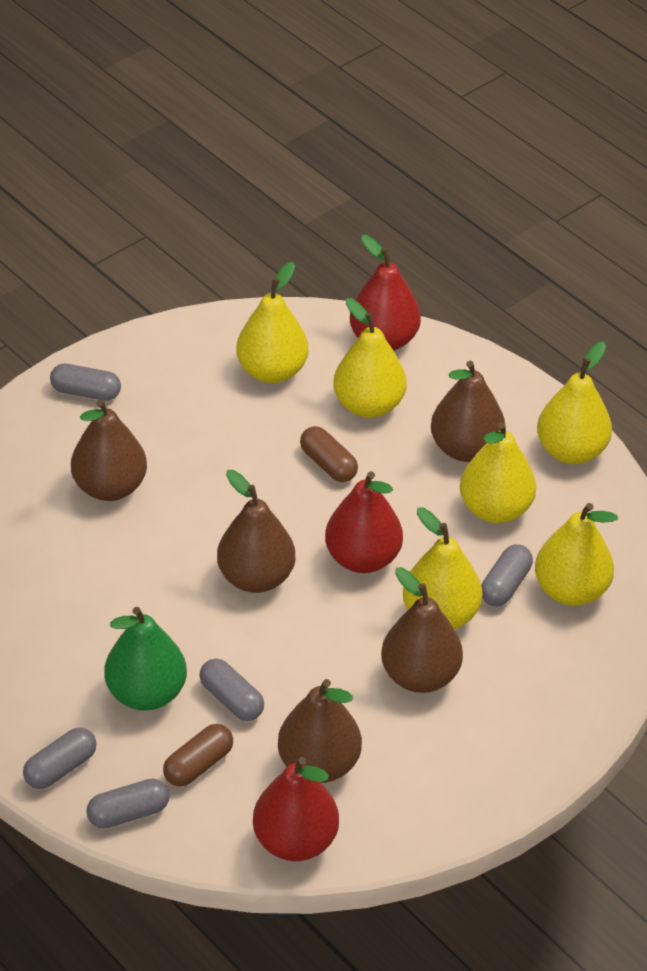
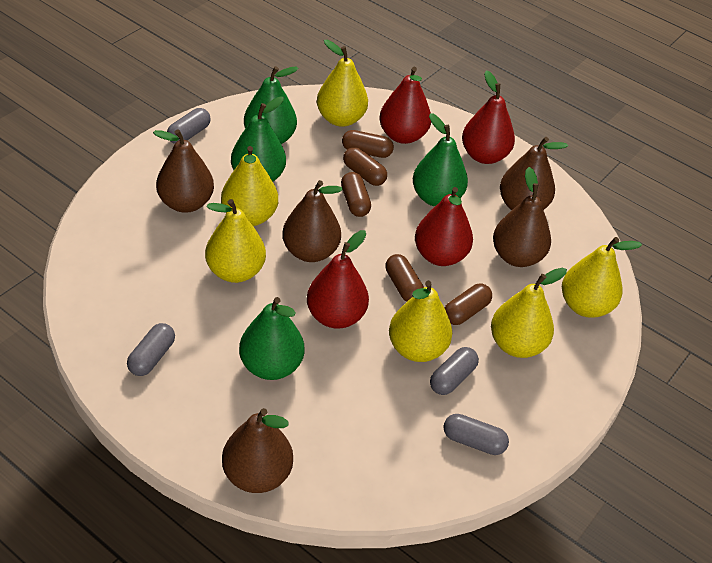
brown capsule: 2 -> 5
green pear: 1 -> 4
grey capsule: 5 -> 4
red pear: 3 -> 4

